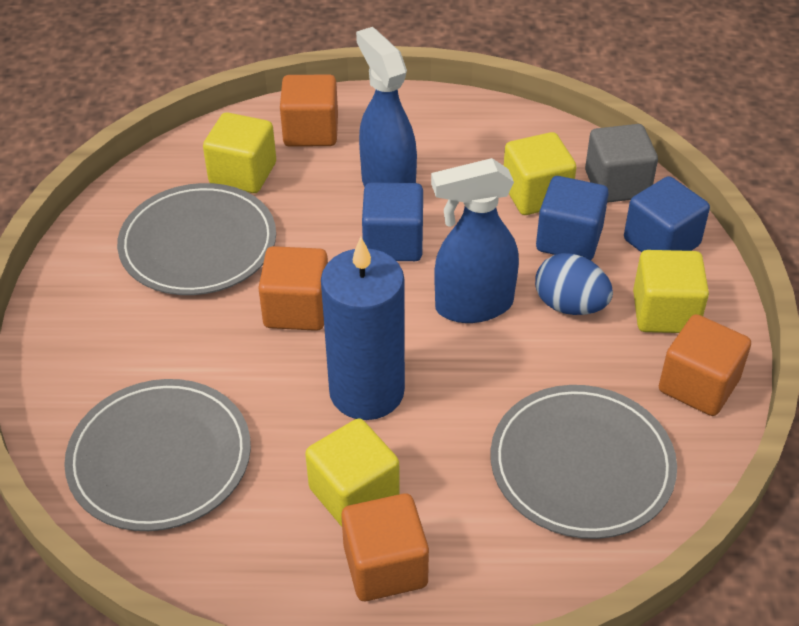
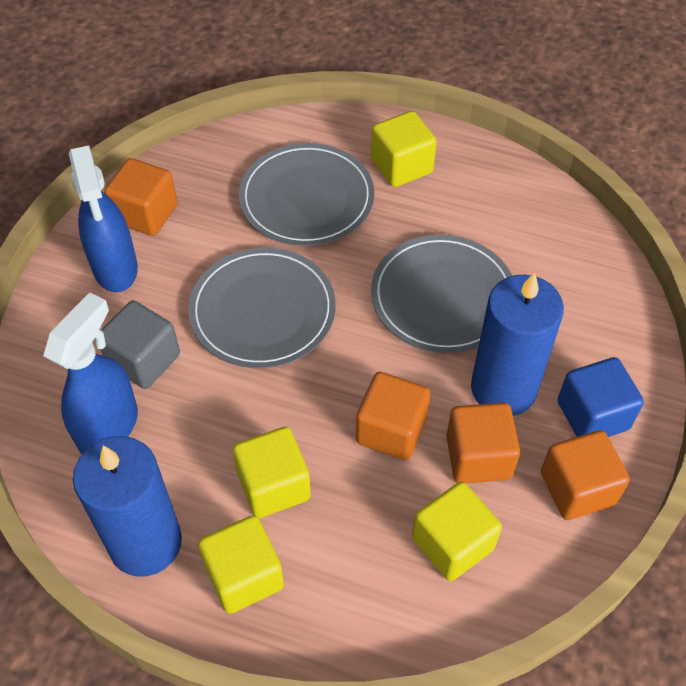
blue candle: 1 -> 2
blue cube: 3 -> 1
blue egg: 1 -> 0

